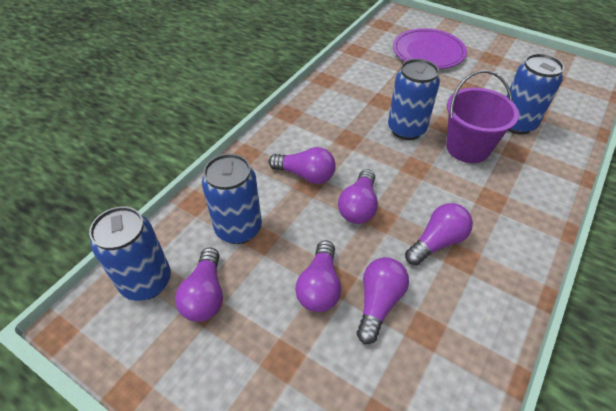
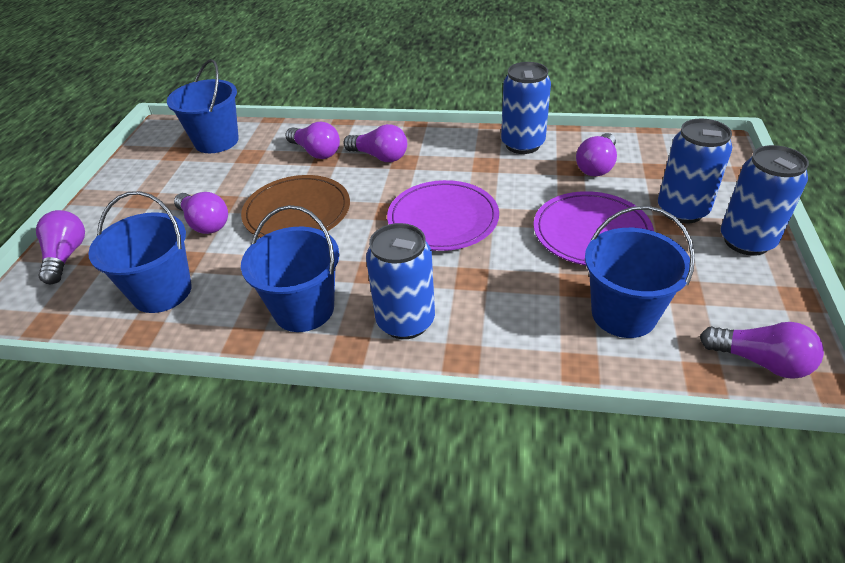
blue bucket: 0 -> 4
brown plate: 0 -> 1
purple bucket: 1 -> 0
purple plate: 1 -> 2

